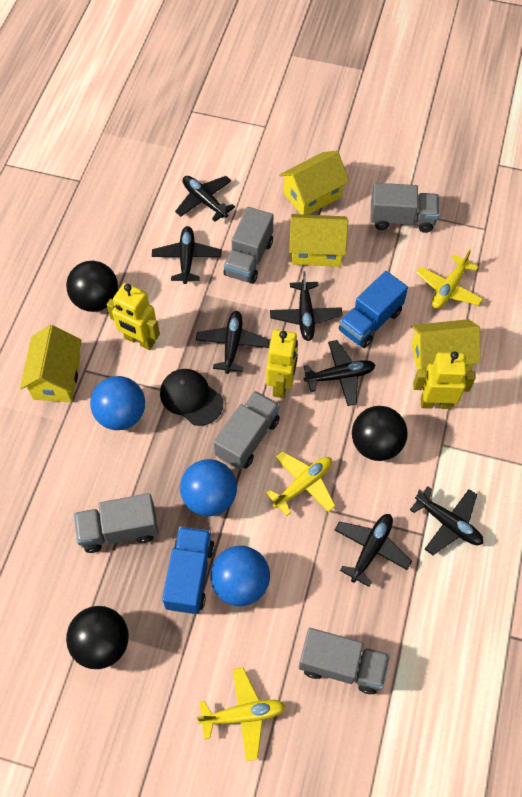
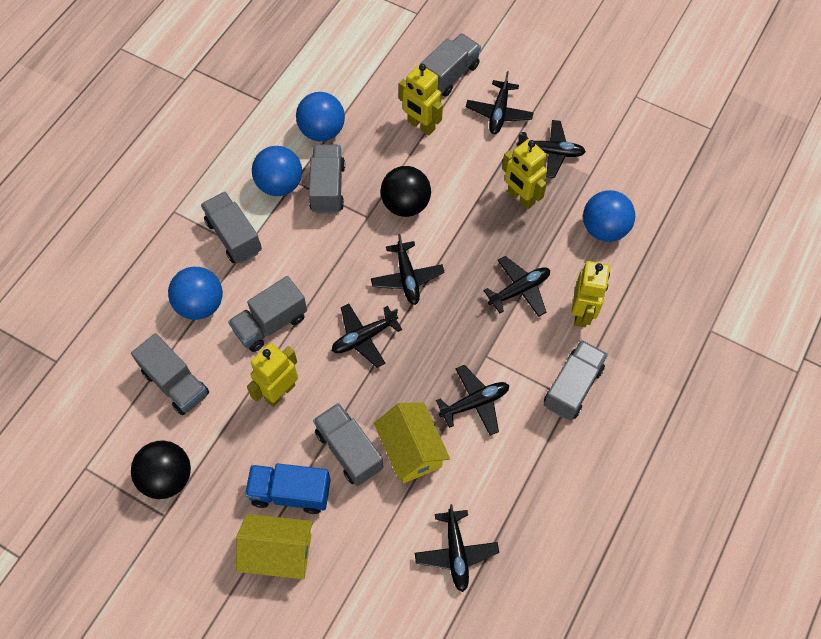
black ball: 3 -> 2
black cap: 1 -> 0
blue ball: 3 -> 4
blue truck: 2 -> 1
grey truck: 5 -> 7
yellow house: 4 -> 2
yellow plane: 3 -> 0
yellow robot: 3 -> 4

